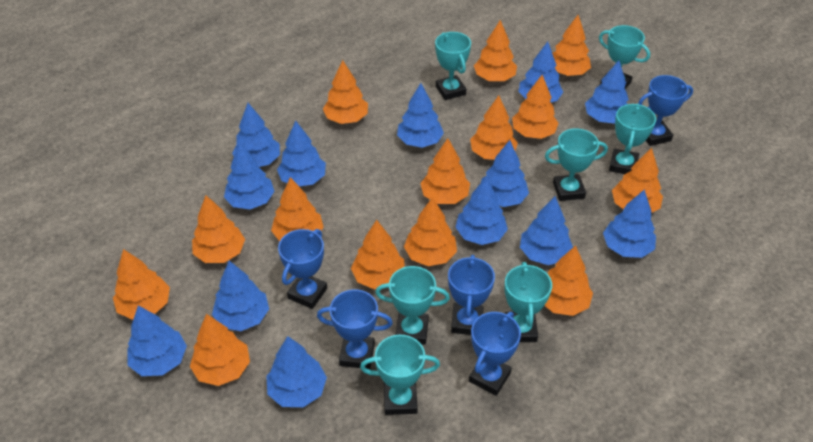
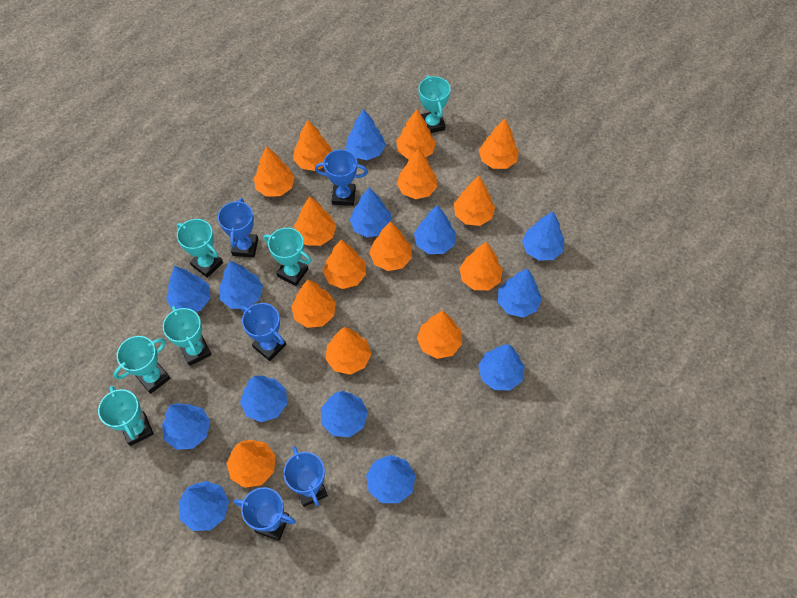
turquoise trophy: 7 -> 6

